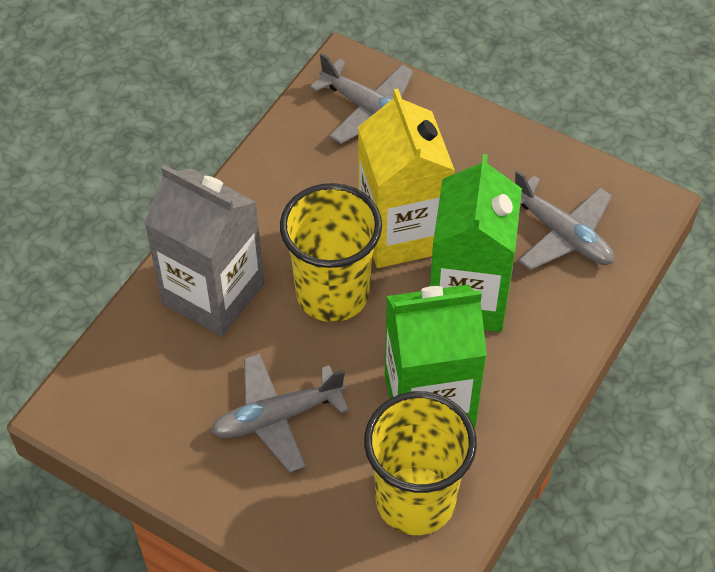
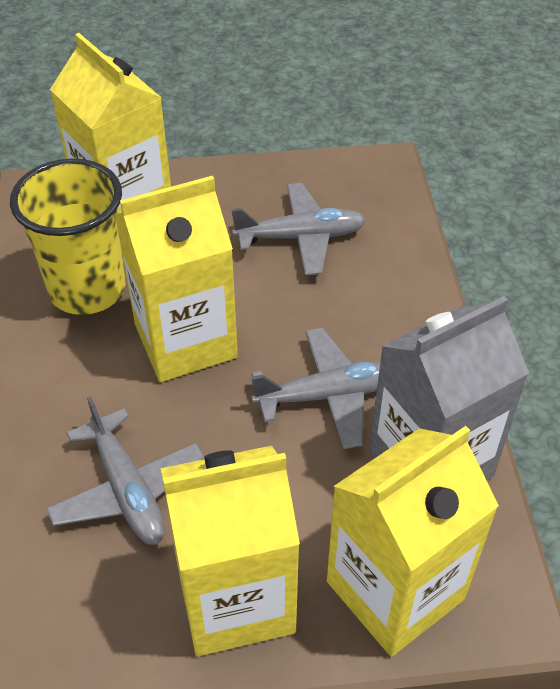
green carton: 2 -> 0
yellow carton: 1 -> 4
yellow cup: 2 -> 1

